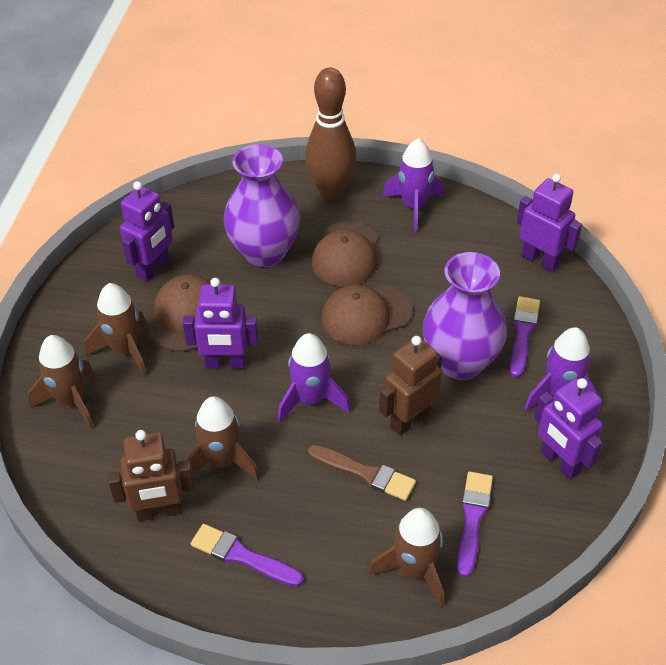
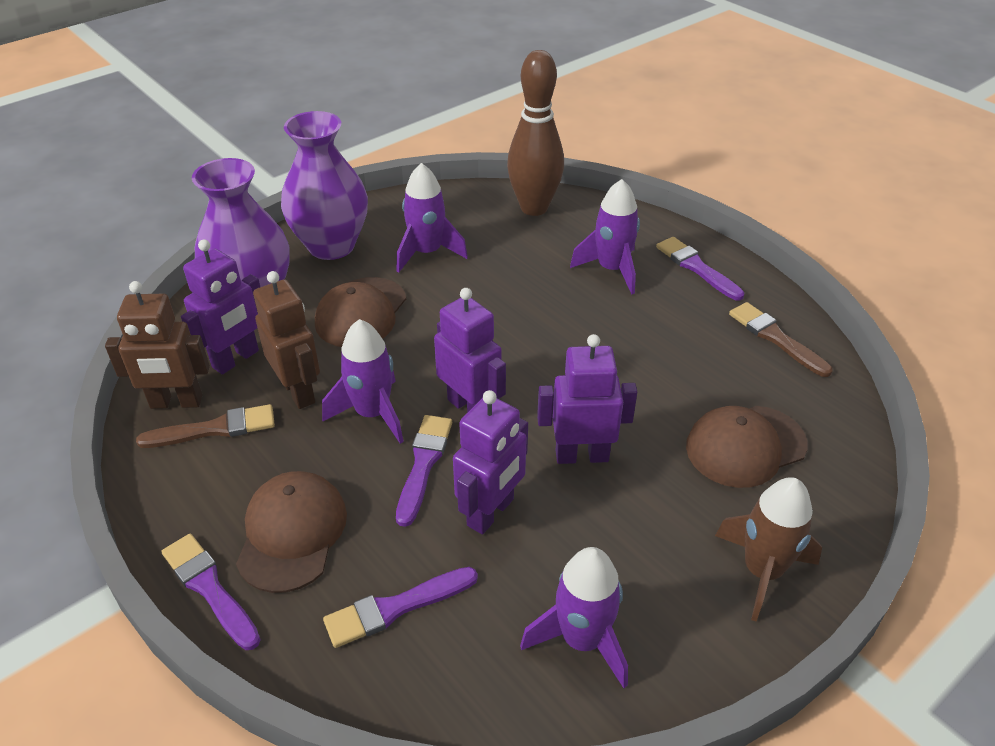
brown brush: 1 -> 2
brown rocket: 4 -> 1
purple brush: 3 -> 4
purple rocket: 3 -> 4

